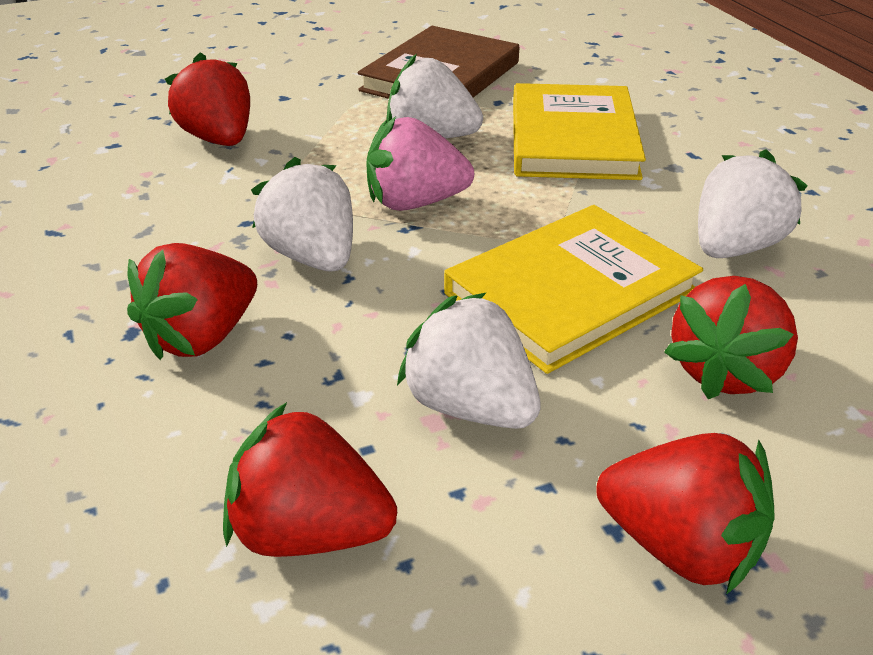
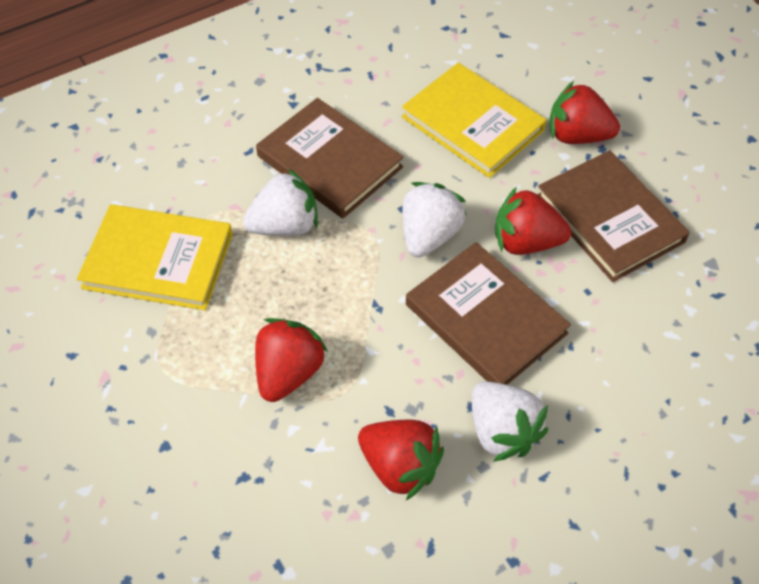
brown book: 1 -> 3
pink strawberry: 1 -> 0
red strawberry: 5 -> 4
white strawberry: 4 -> 3

